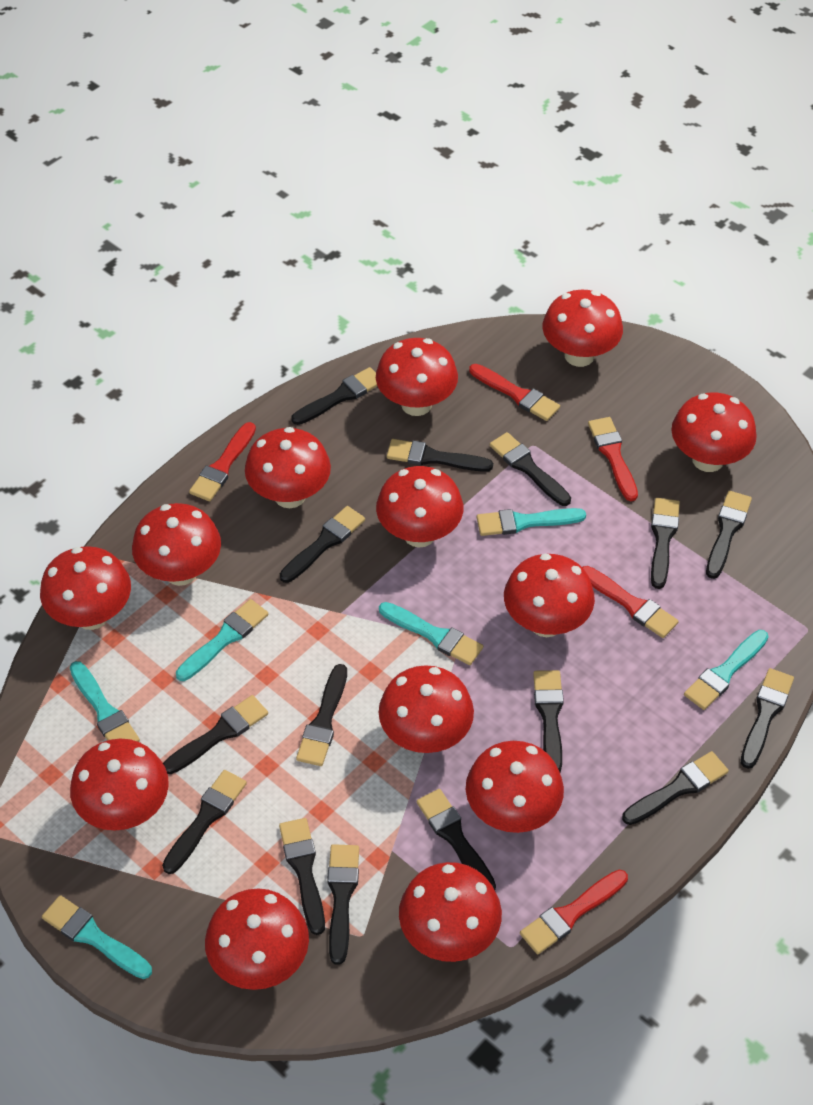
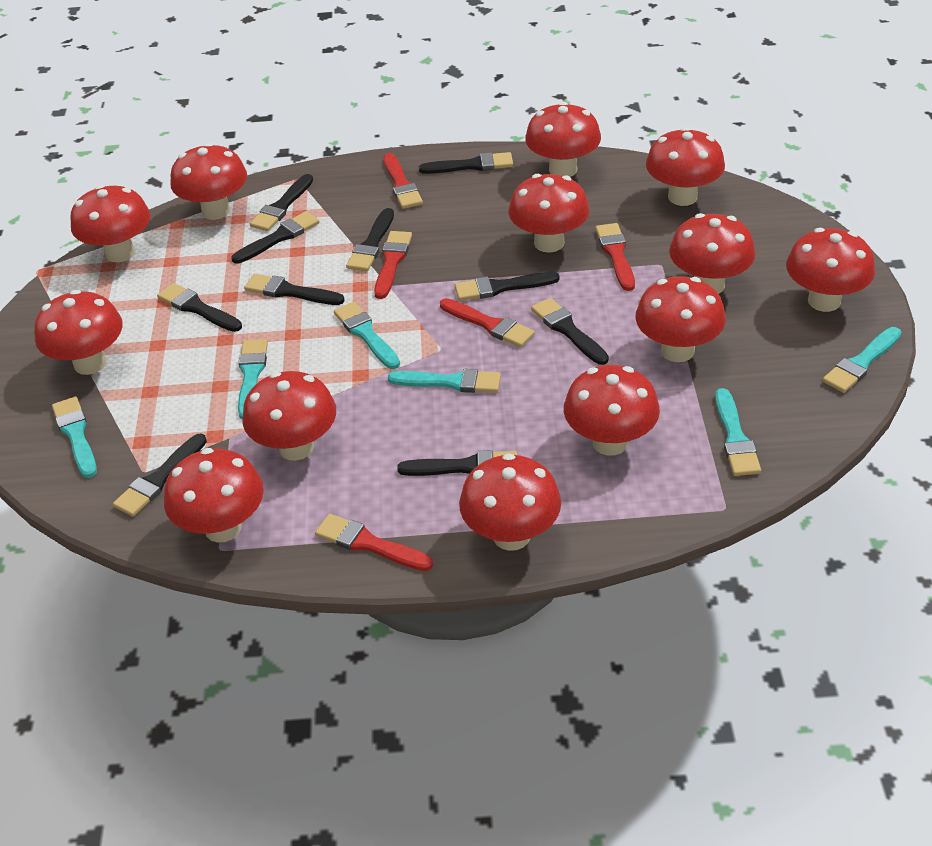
black brush: 15 -> 10

